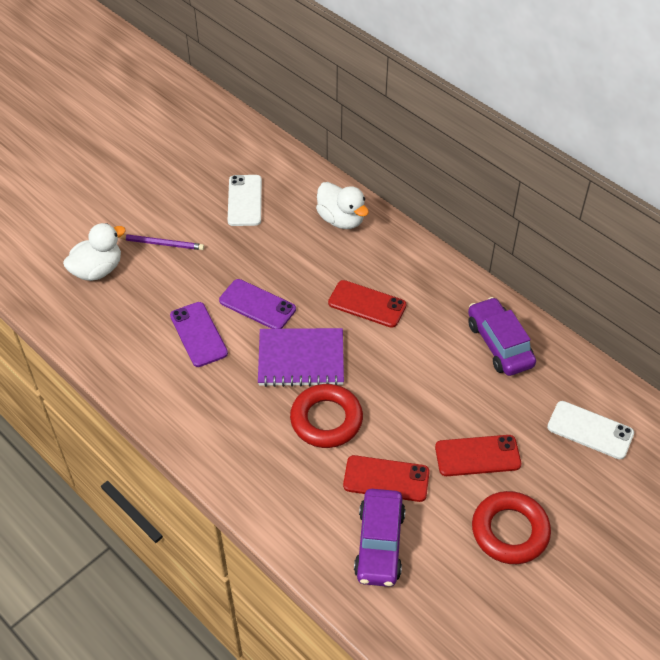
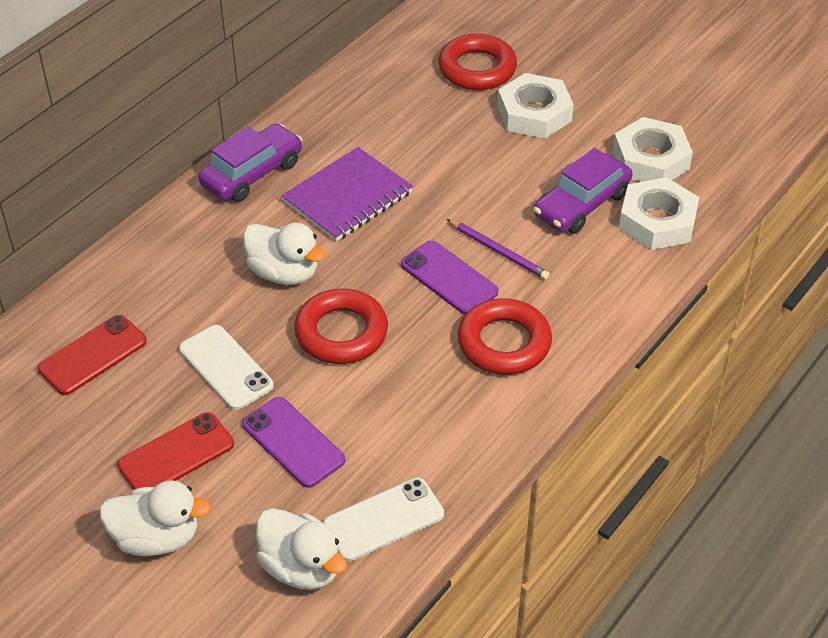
red phone: 3 -> 2
red ring: 2 -> 3
white duck: 2 -> 3
white nut: 0 -> 3

